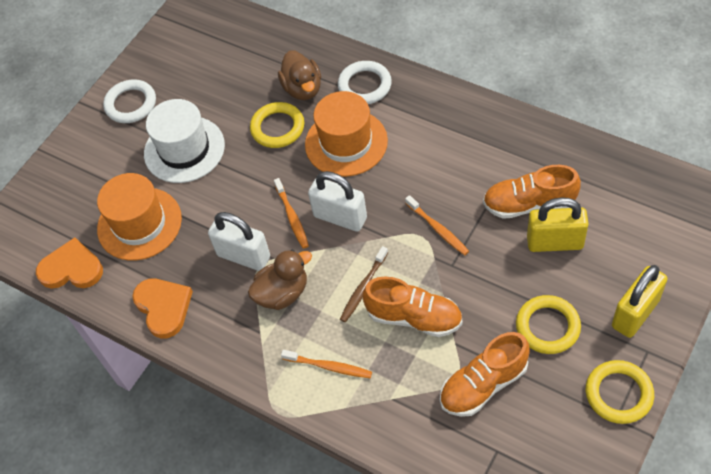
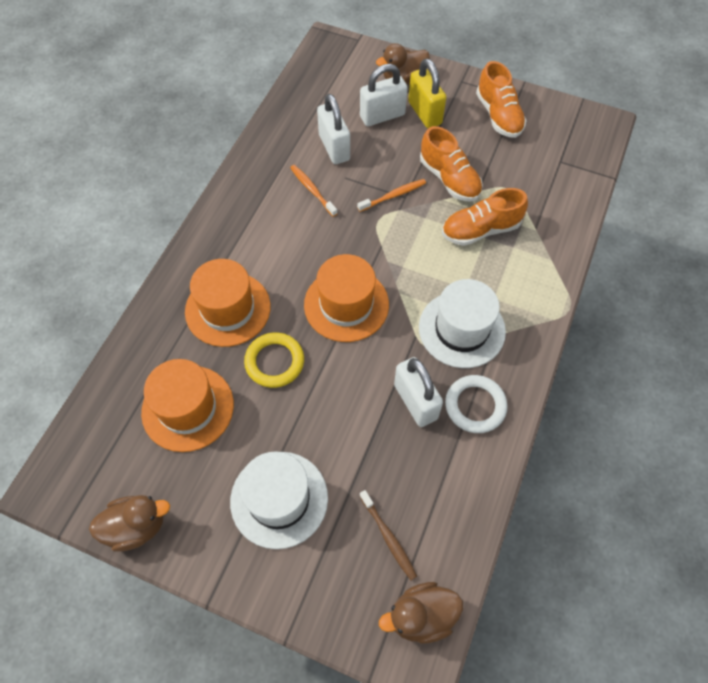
brown duck: 2 -> 3
orange hat: 2 -> 3
orange heart: 2 -> 0
orange toothbrush: 3 -> 2
white hat: 1 -> 2
white padlock: 2 -> 3
white ring: 2 -> 1
yellow padlock: 2 -> 1
yellow ring: 3 -> 1

